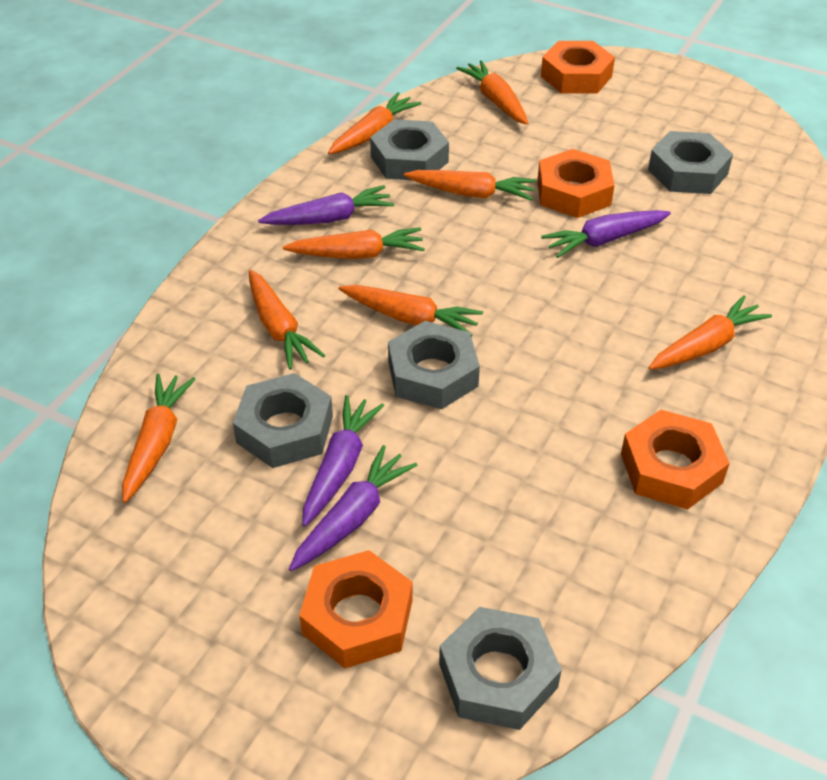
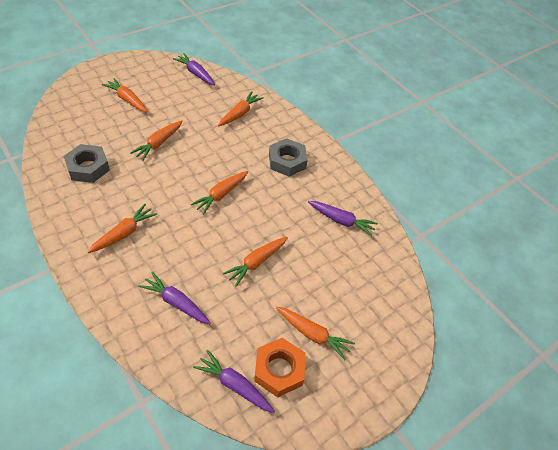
grey nut: 5 -> 2
orange carrot: 8 -> 7
orange nut: 4 -> 1

